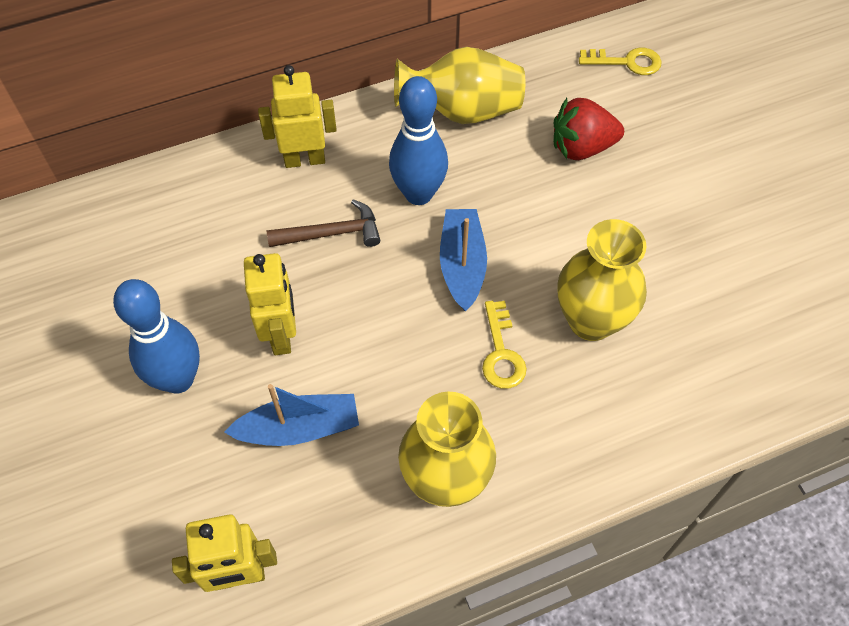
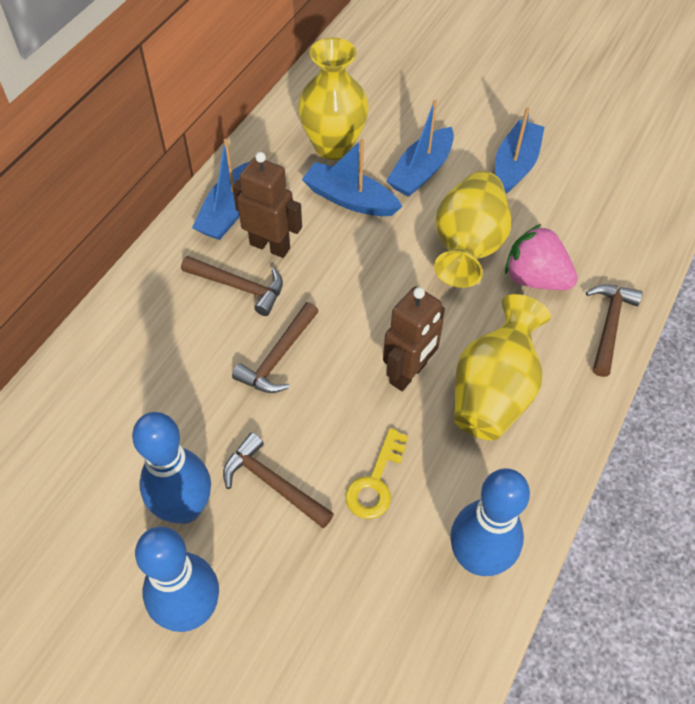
blue boat: 2 -> 4
blue bowling pin: 2 -> 3
brown hammer: 1 -> 4
brown robot: 0 -> 2
pink strawberry: 0 -> 1
red strawberry: 1 -> 0
yellow key: 2 -> 1
yellow robot: 3 -> 0

